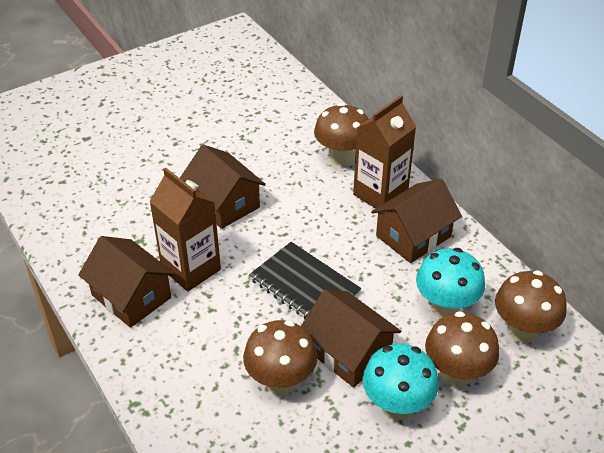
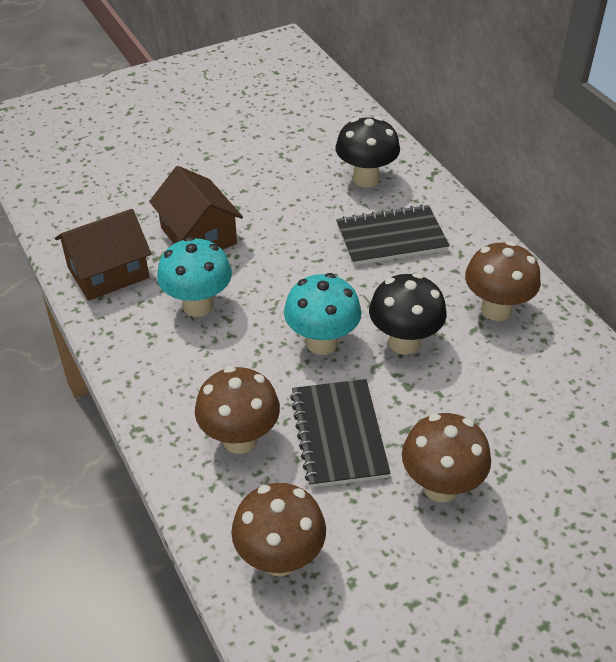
black mushroom: 0 -> 2
black notebook: 1 -> 2
brown carton: 2 -> 0
brown house: 4 -> 2

